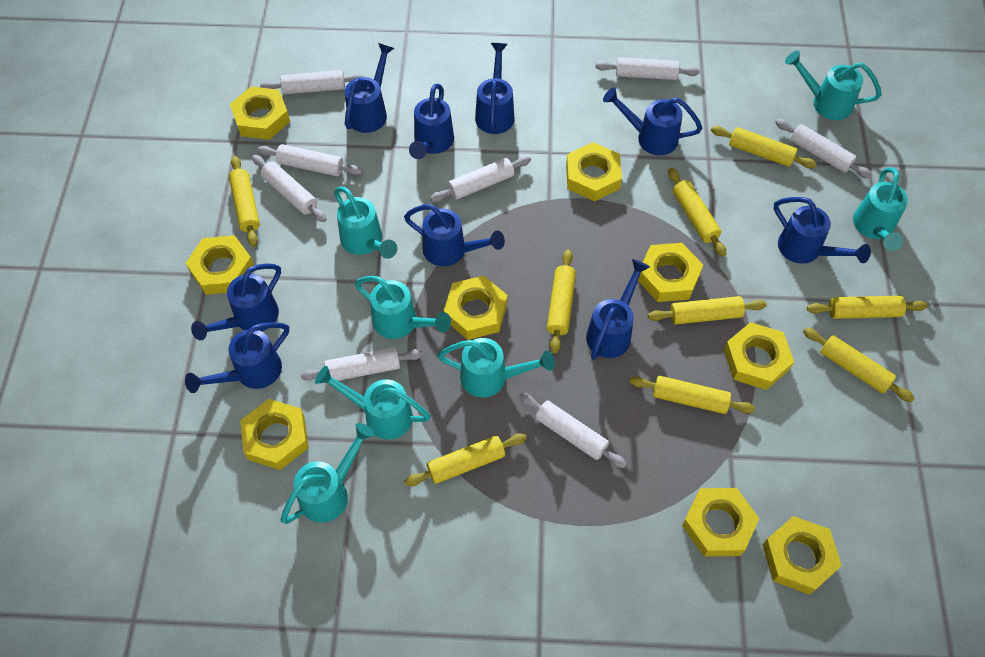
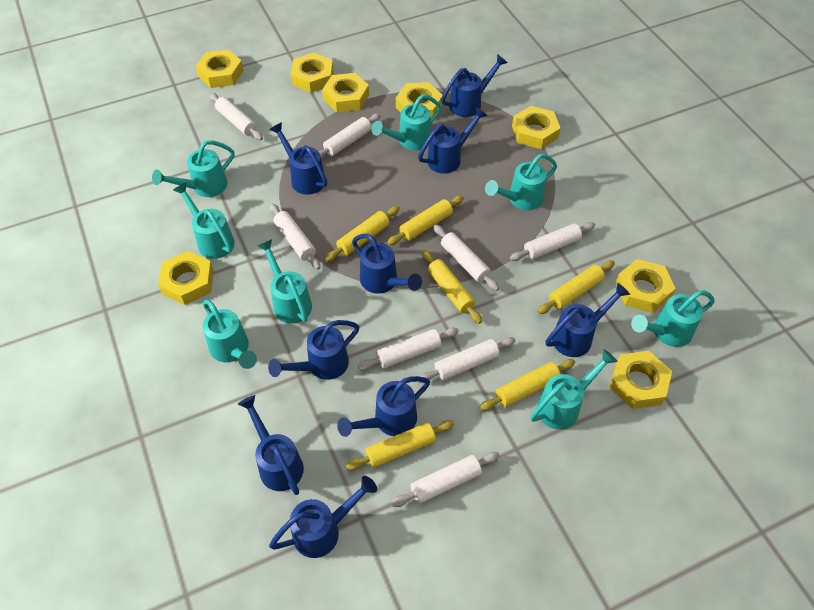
turquoise watering can: 7 -> 8
yellow nut: 9 -> 8
yellow rolling pin: 9 -> 6

